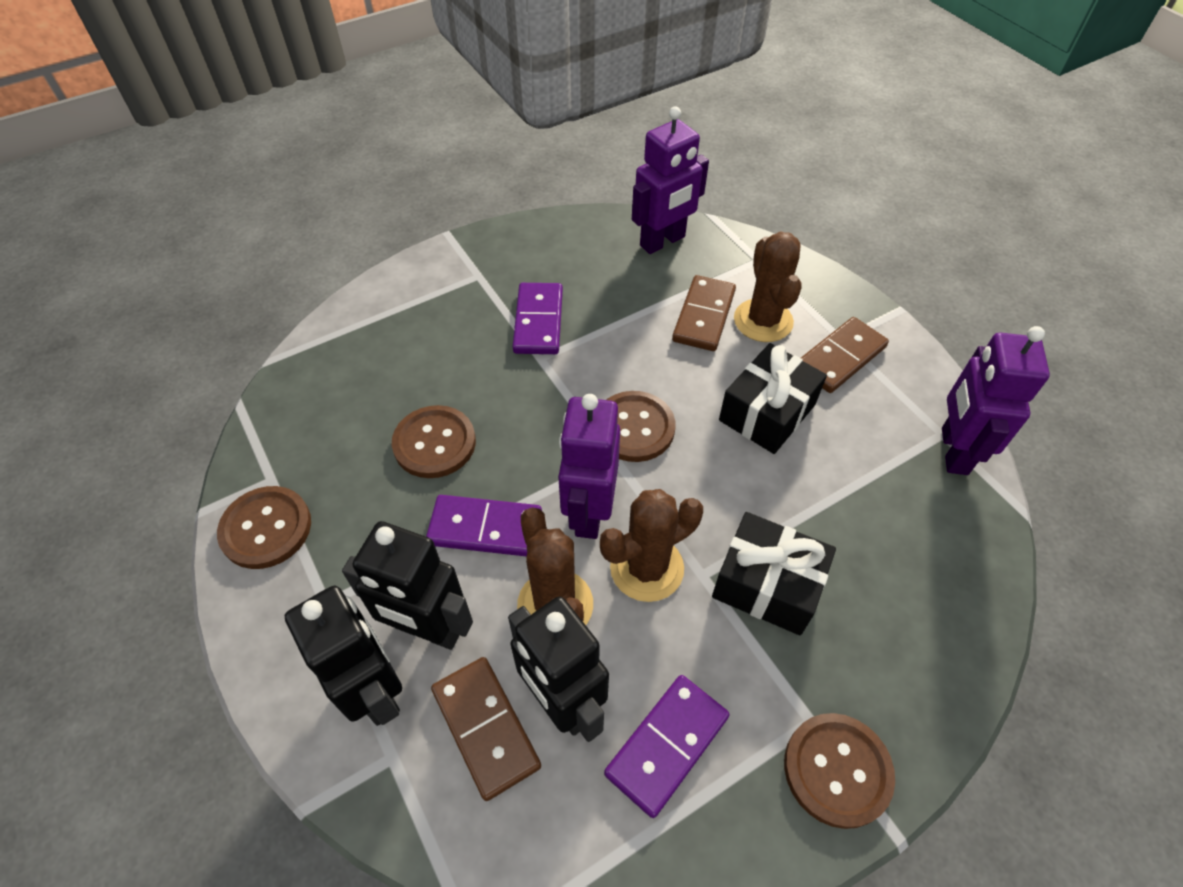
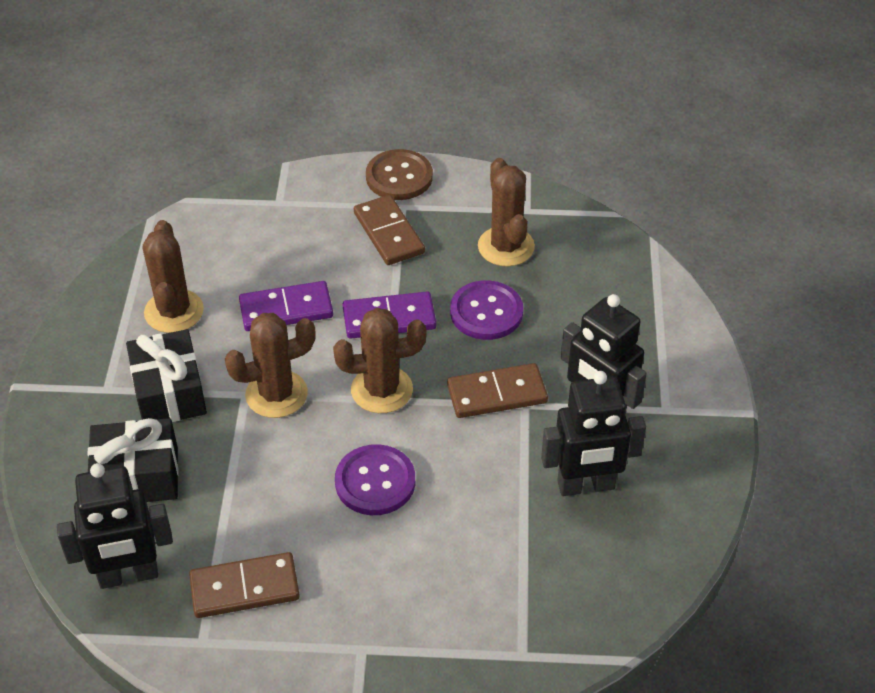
brown button: 4 -> 1
brown cactus: 3 -> 4
purple button: 0 -> 2
purple domino: 3 -> 2
purple robot: 3 -> 0

